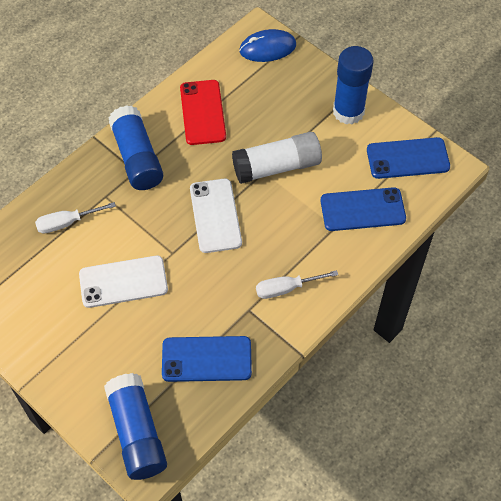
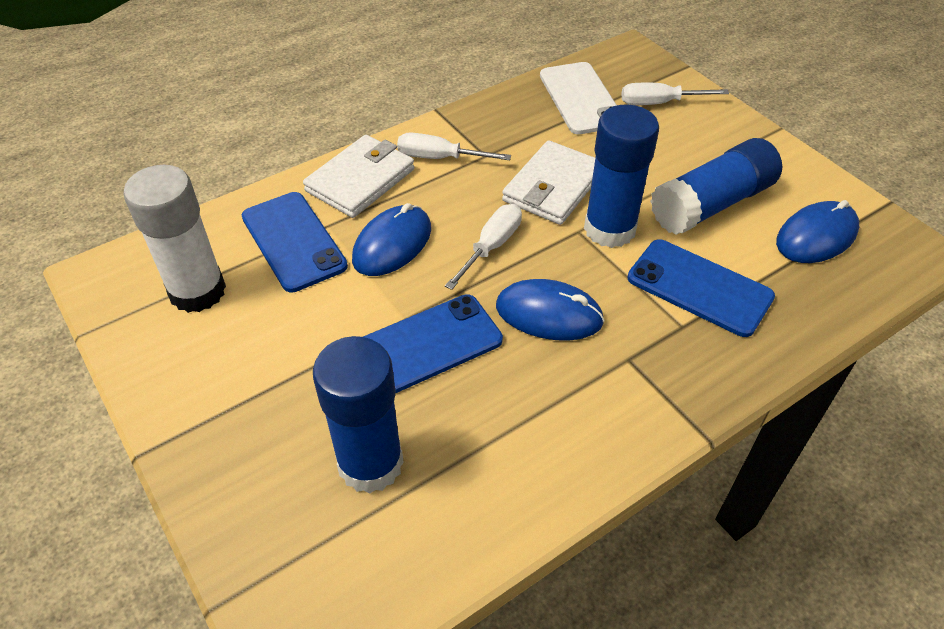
blue mouse: 1 -> 3
red phone: 1 -> 0
white phone: 2 -> 1
white screwdriver: 2 -> 3
white wallet: 0 -> 2

